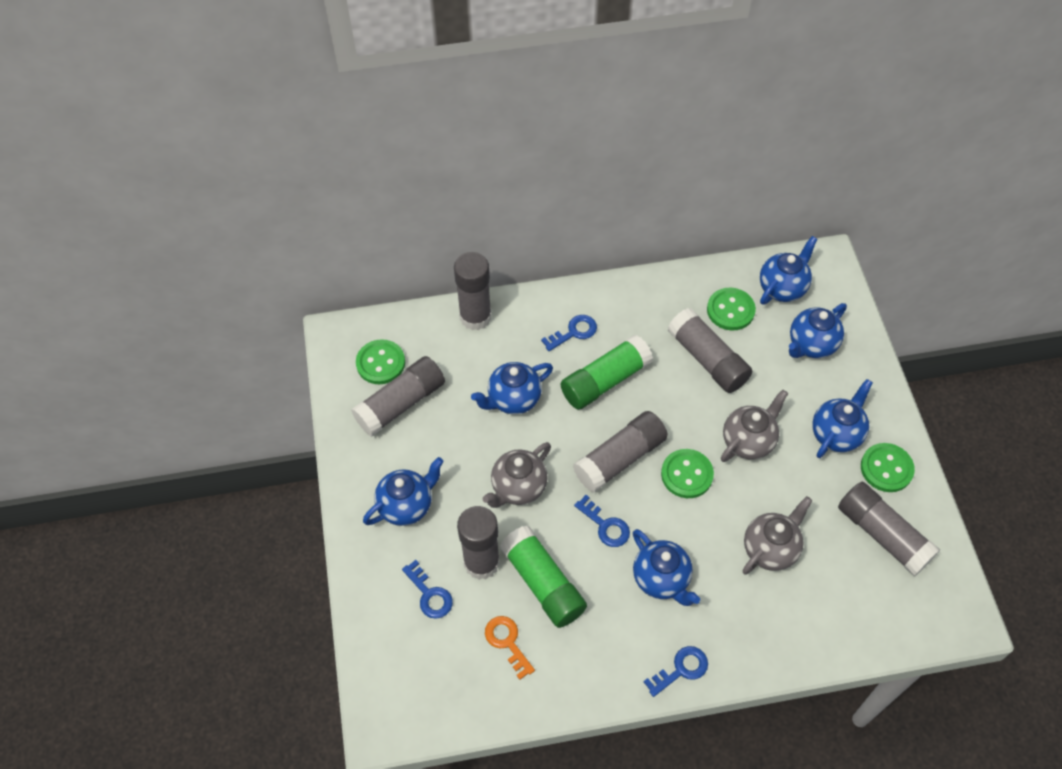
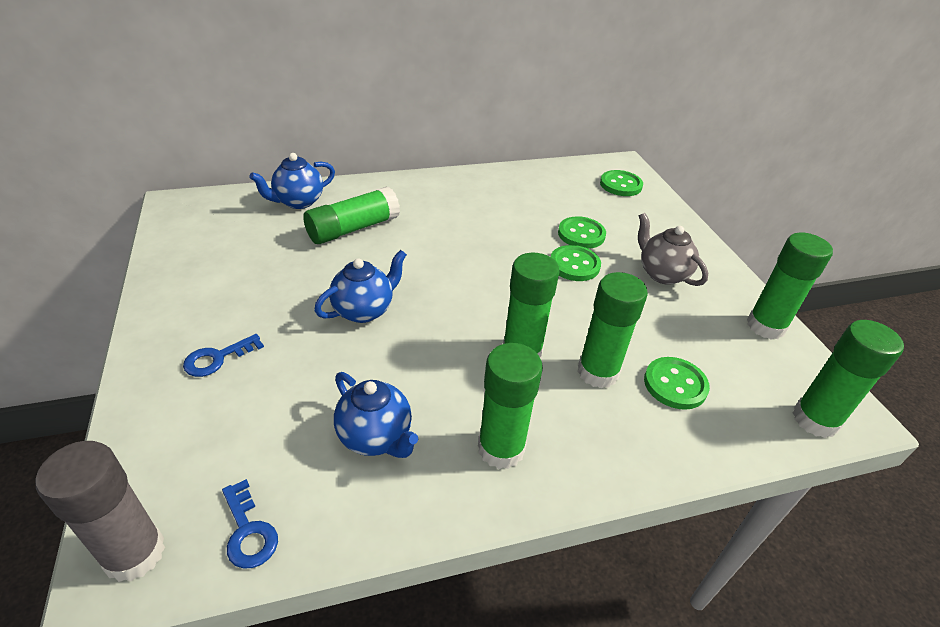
blue key: 4 -> 2
blue teapot: 6 -> 3
green glue stick: 2 -> 6
grey glue stick: 6 -> 1
grey teapot: 3 -> 1
orange key: 1 -> 0

